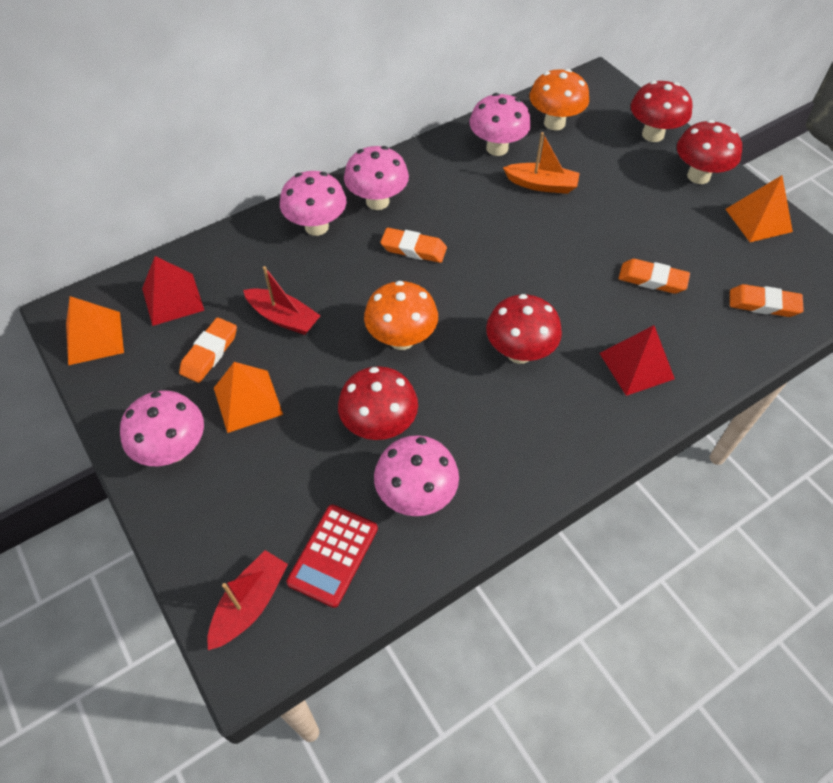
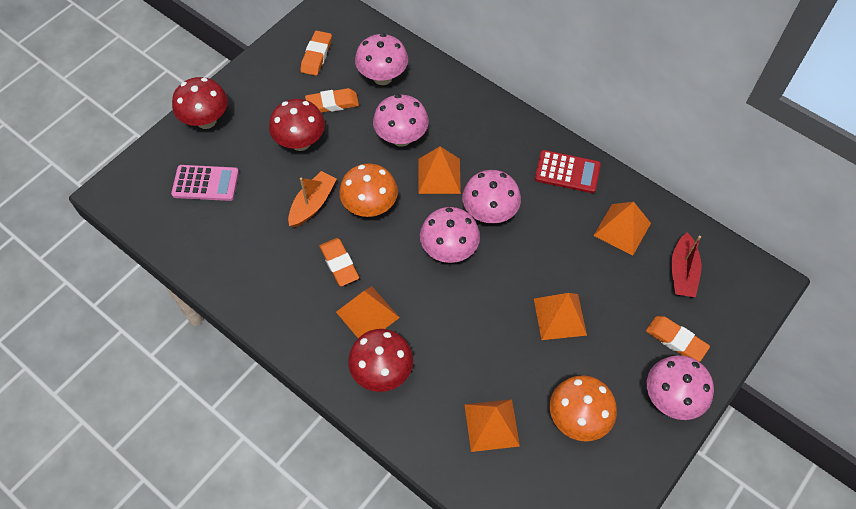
orange pyramid: 3 -> 5
pink calculator: 0 -> 1
red boat: 2 -> 1
red mushroom: 4 -> 3
red pyramid: 2 -> 0

